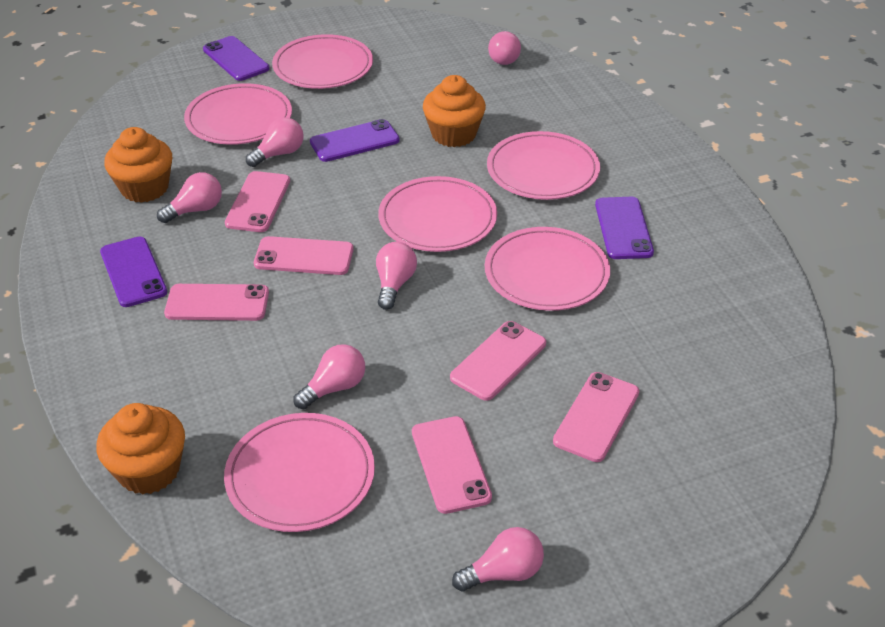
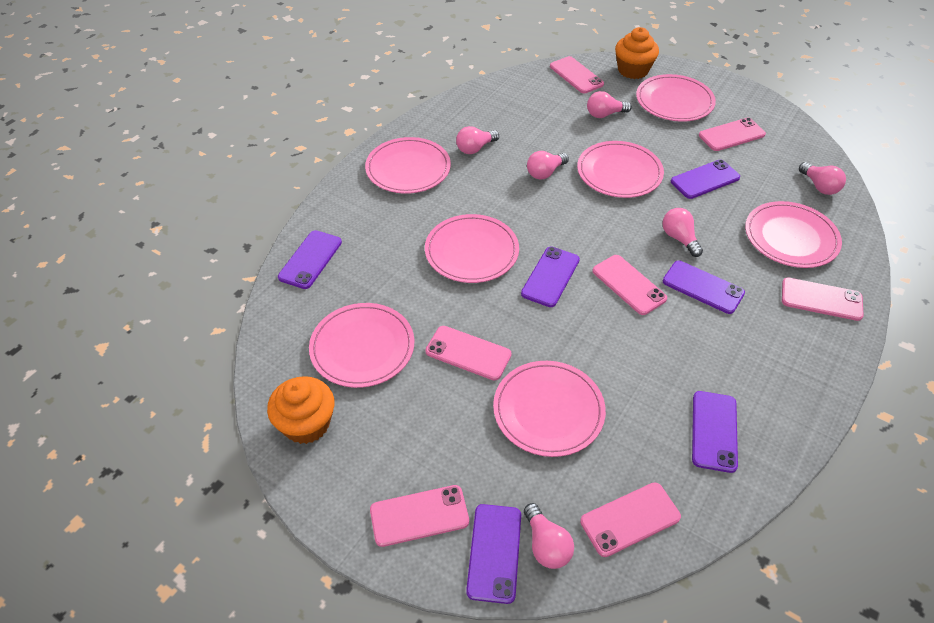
orange cupcake: 3 -> 2
pink phone: 6 -> 7
pink plate: 6 -> 7
purple phone: 4 -> 6

